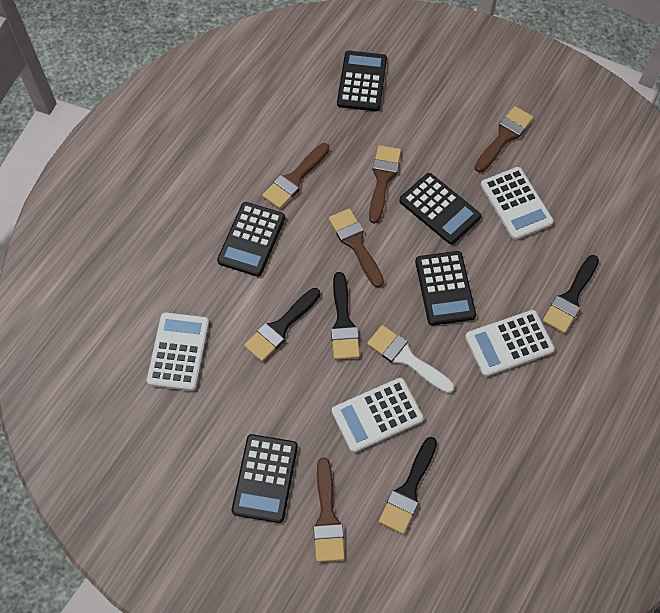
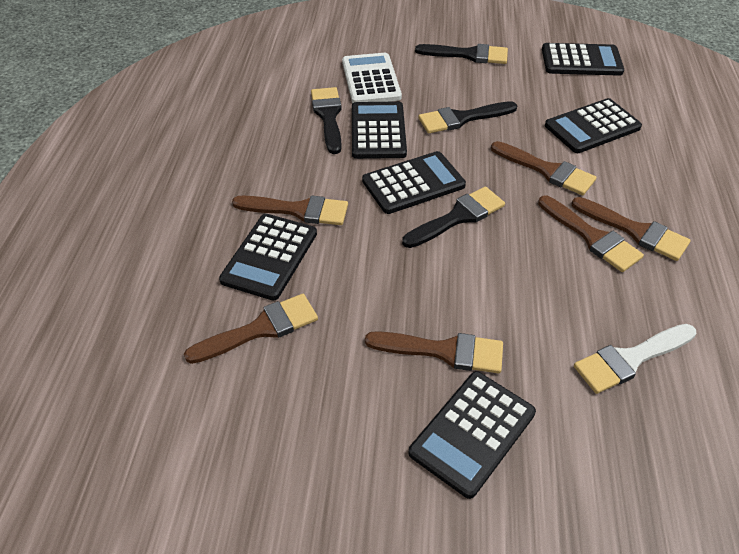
black calculator: 5 -> 6
brown brush: 5 -> 6
white calculator: 4 -> 1

